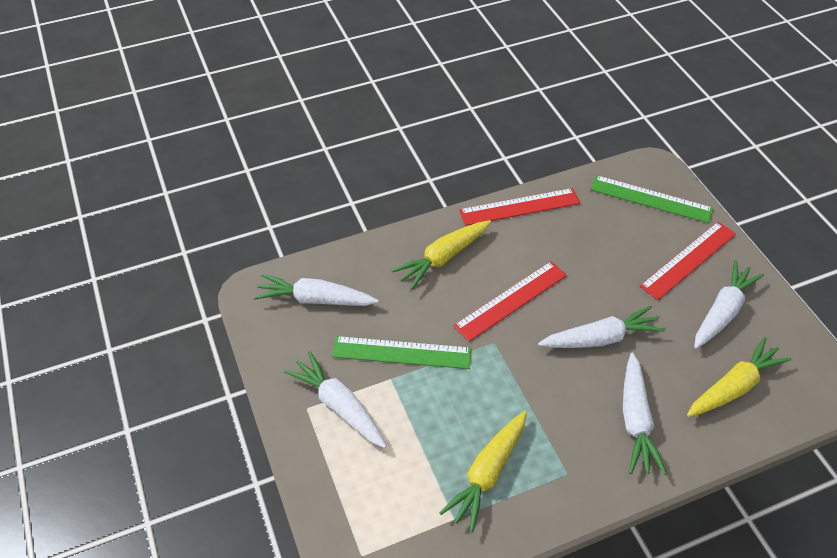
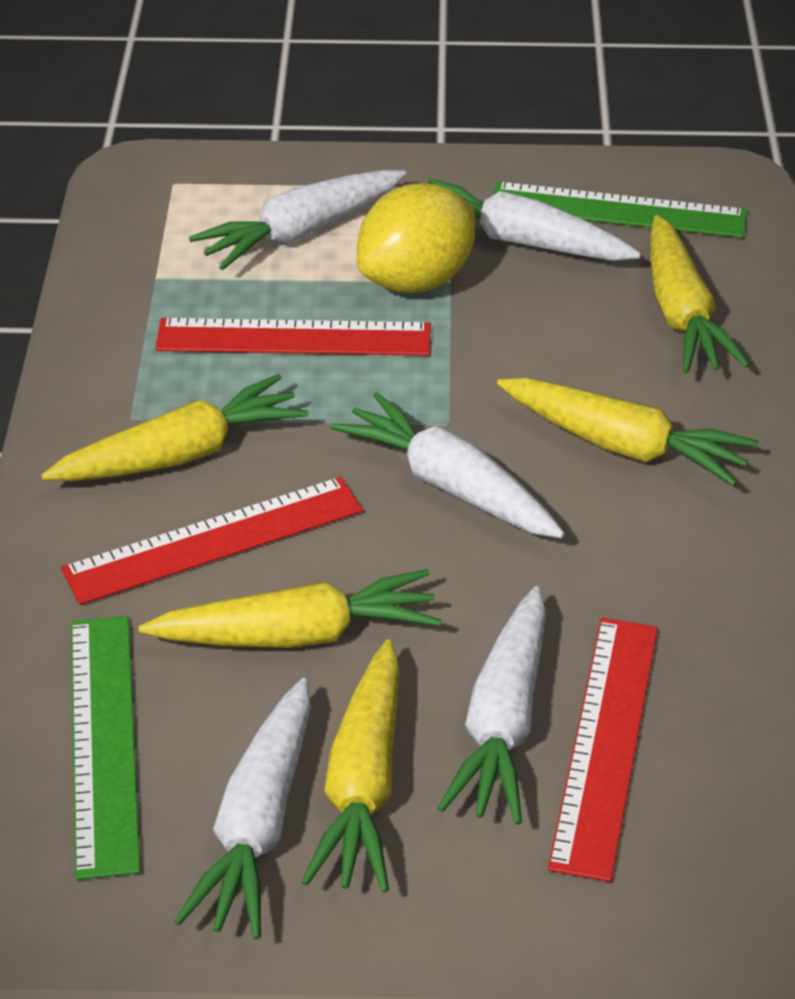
yellow carrot: 3 -> 5
yellow lemon: 0 -> 1

